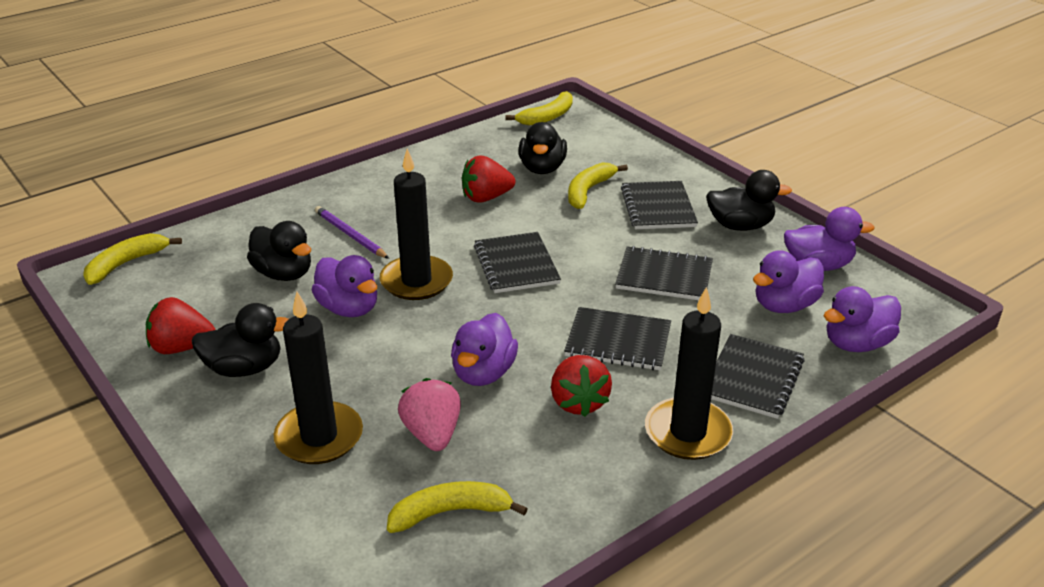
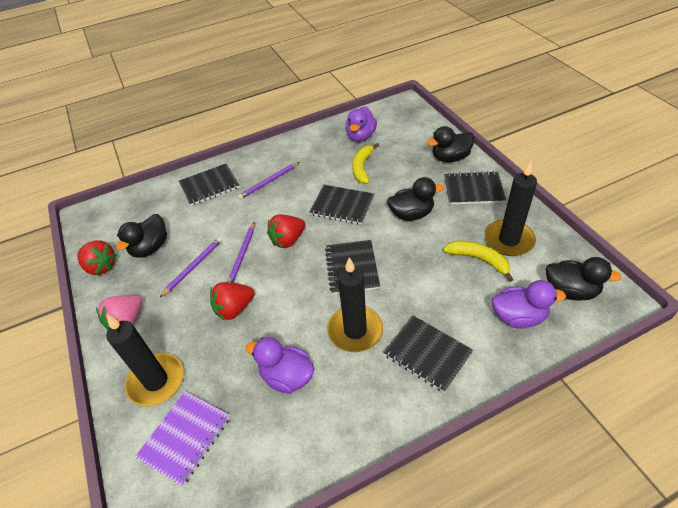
purple duck: 5 -> 3
purple notebook: 0 -> 1
purple pencil: 1 -> 3
yellow banana: 4 -> 2

